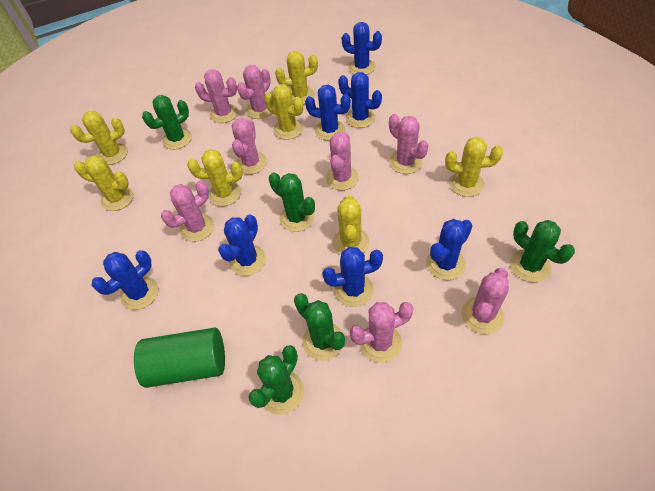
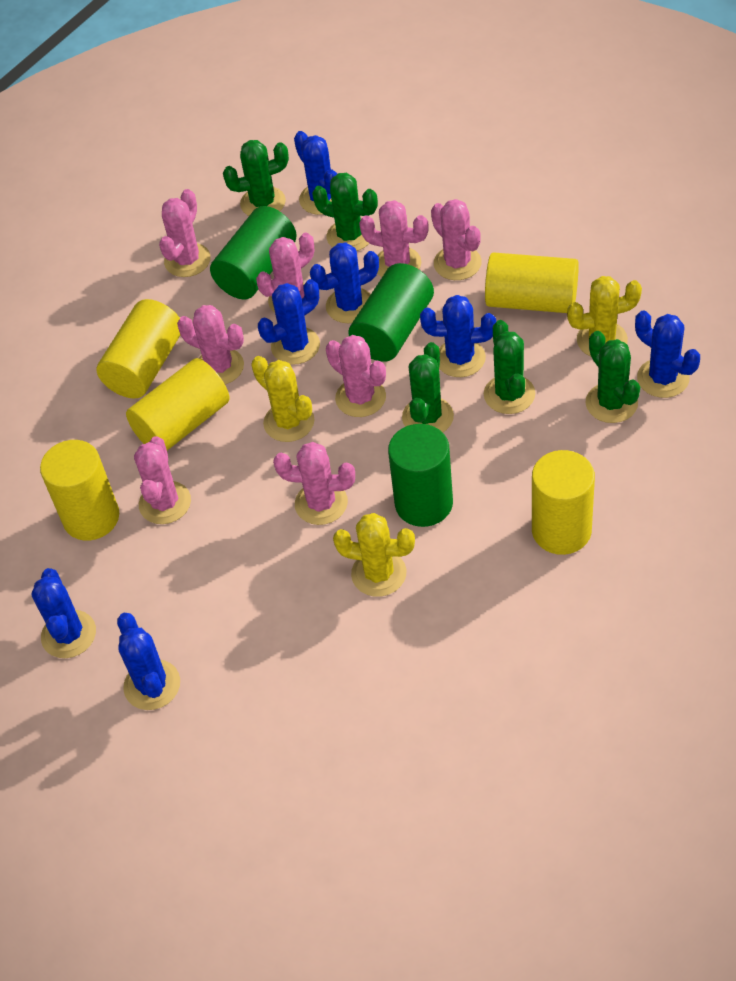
green cylinder: 1 -> 3
yellow cactus: 7 -> 3
yellow cylinder: 0 -> 5

